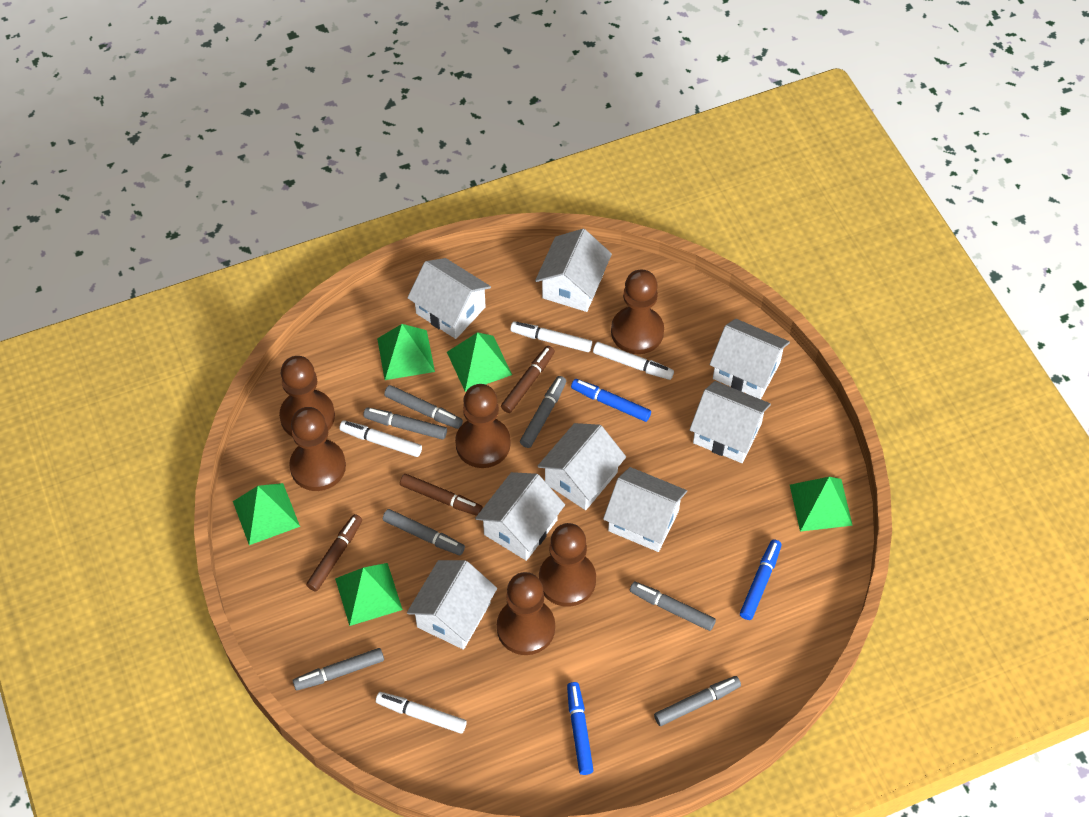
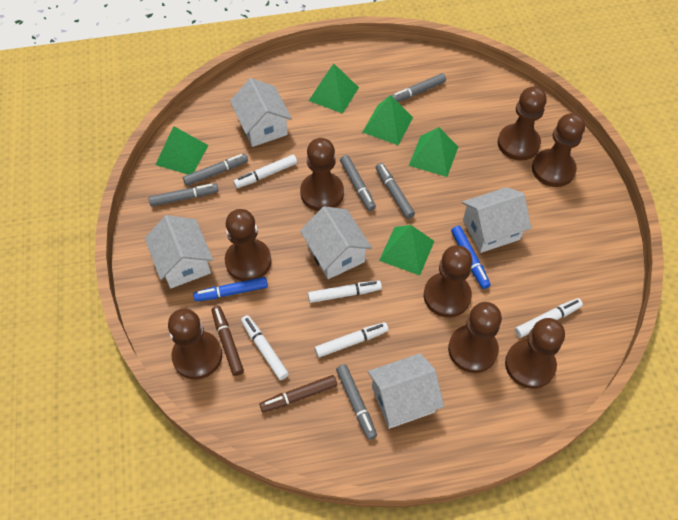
blue marker: 3 -> 2
brown marker: 3 -> 2
brown pawn: 6 -> 8
grey marker: 7 -> 6
white house: 8 -> 5
white marker: 4 -> 5

